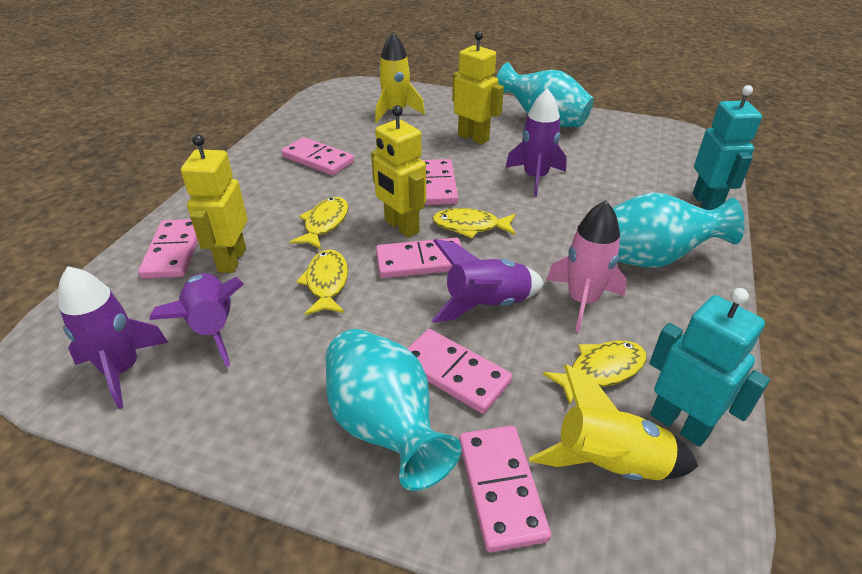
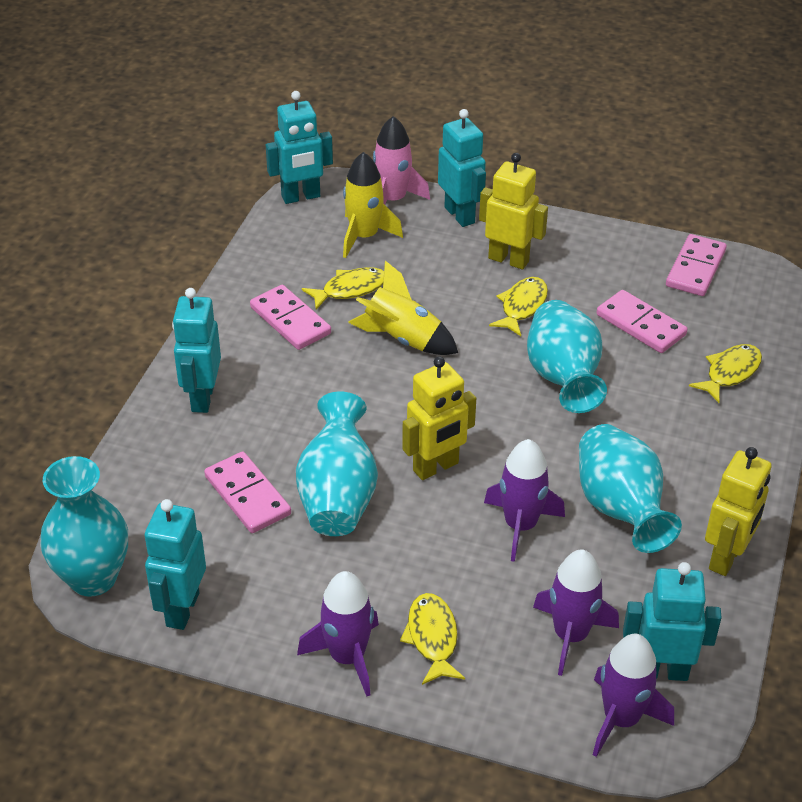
pink domino: 6 -> 4
turquoise robot: 2 -> 5
turquoise vase: 3 -> 4

